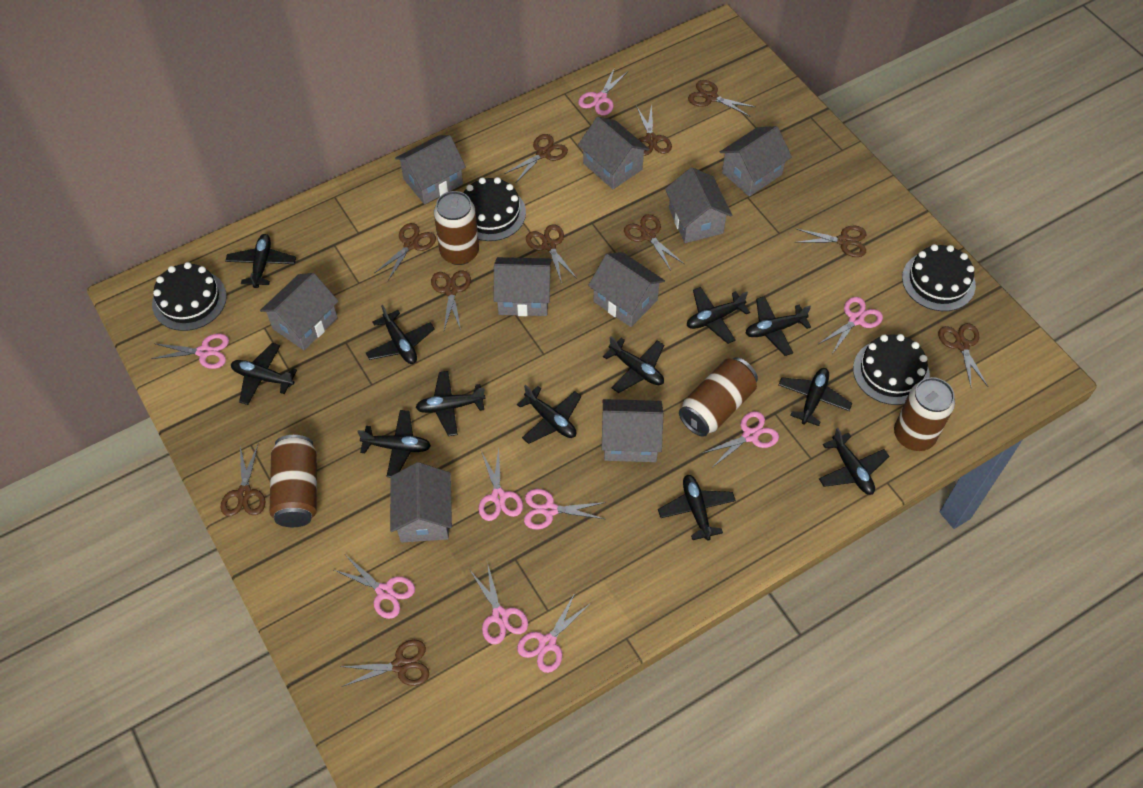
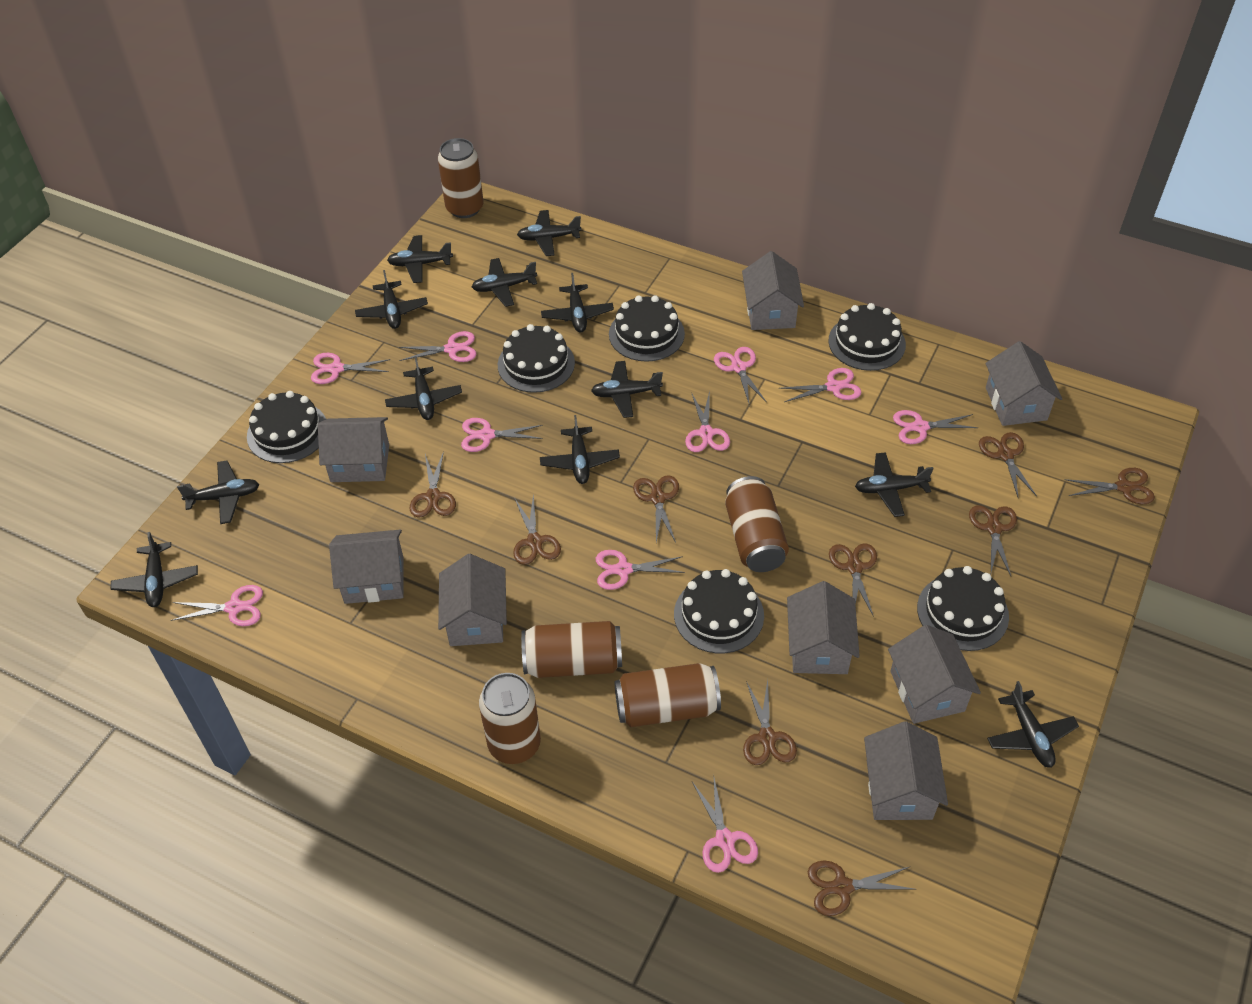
black cake: 4 -> 6
brown can: 4 -> 5
brown scissors: 11 -> 9
grey house: 9 -> 8
pink scissors: 9 -> 10

